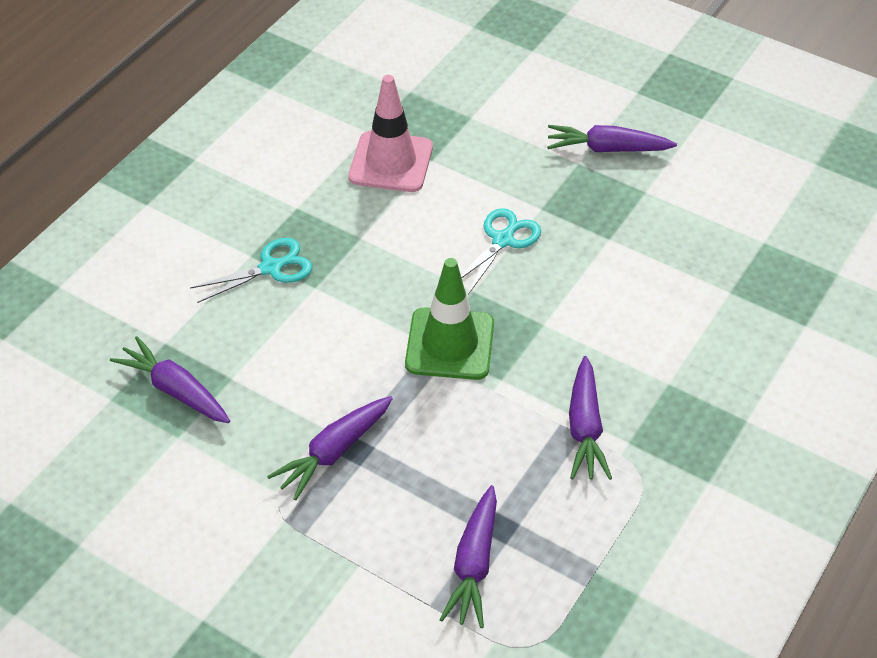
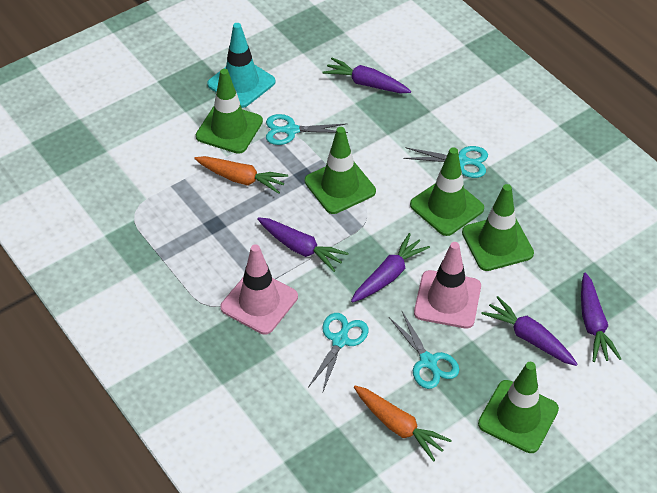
green traffic cone: 1 -> 5
orange carrot: 0 -> 2
pink traffic cone: 1 -> 2
turquoise scissors: 2 -> 4
turquoise traffic cone: 0 -> 1

